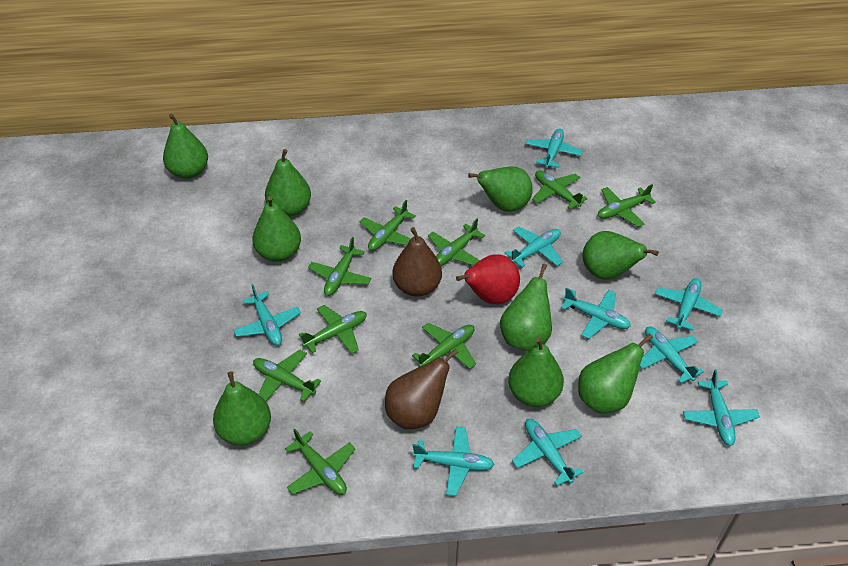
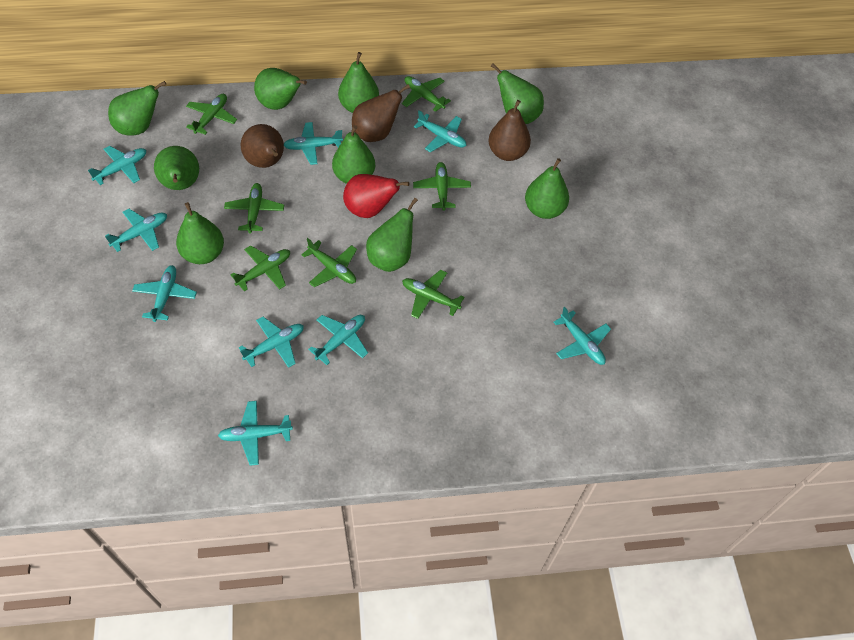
brown pear: 2 -> 3
green plane: 9 -> 7

